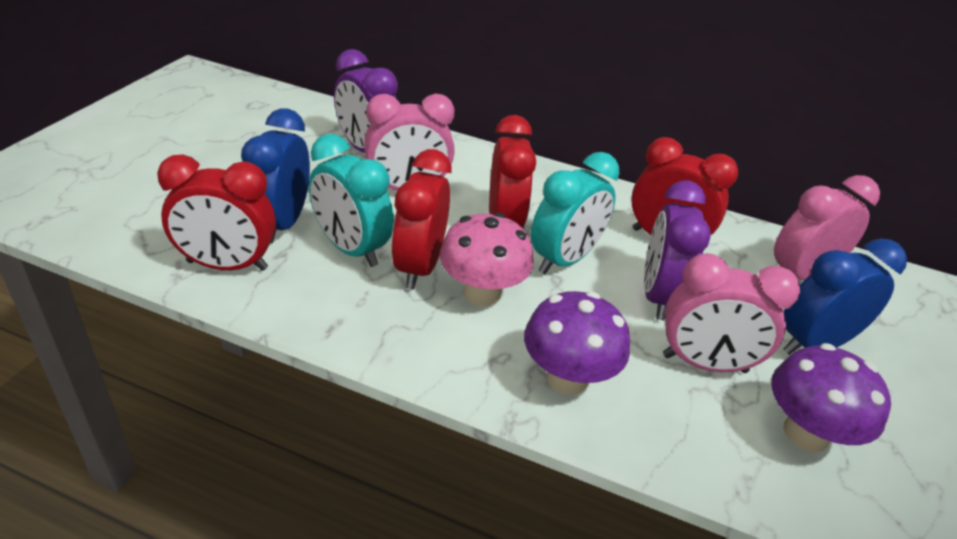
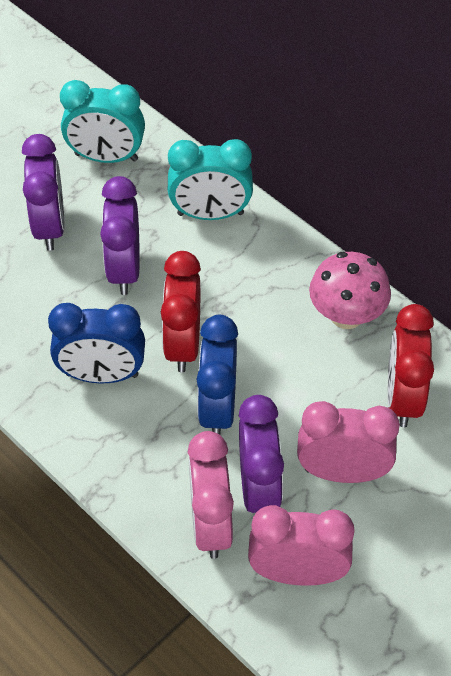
purple clock: 2 -> 3
purple mushroom: 2 -> 0
red clock: 4 -> 2

